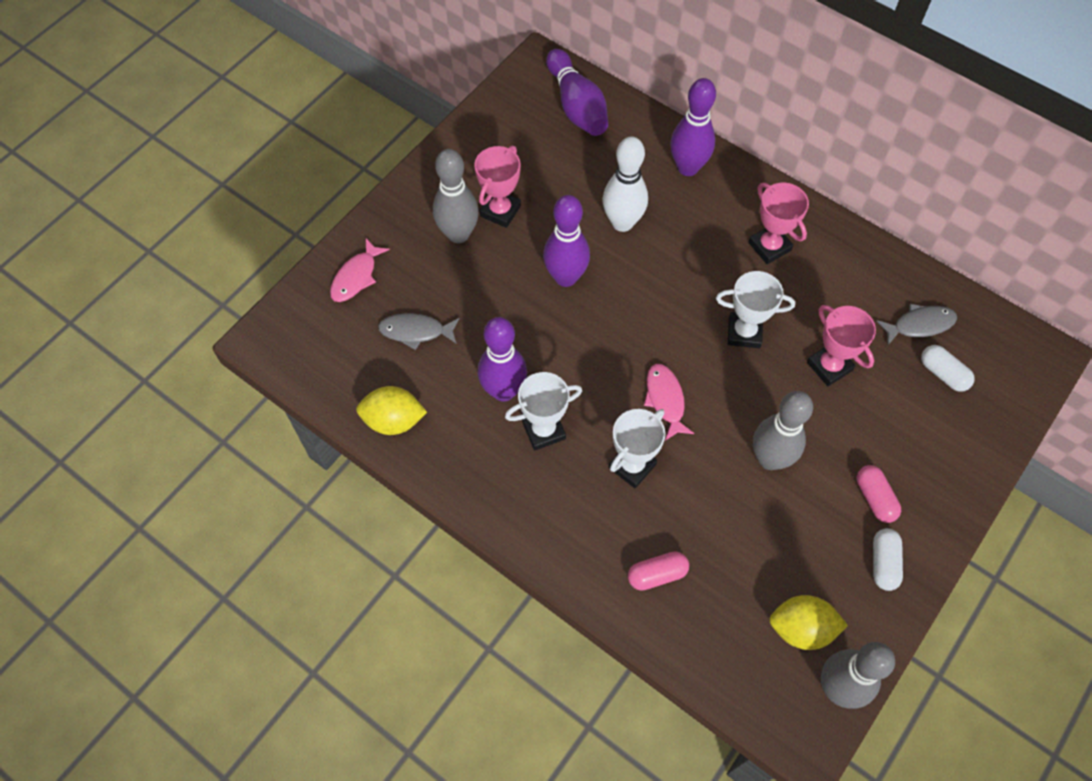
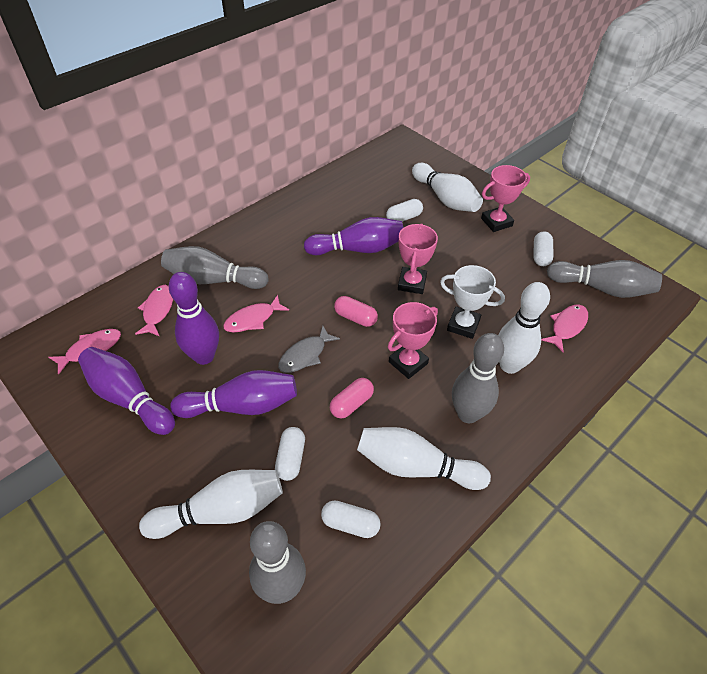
grey bowling pin: 3 -> 4
grey fish: 2 -> 1
pink fish: 2 -> 4
white bowling pin: 1 -> 4
white capsule: 2 -> 4
white trophy: 3 -> 1
yellow lemon: 2 -> 0

